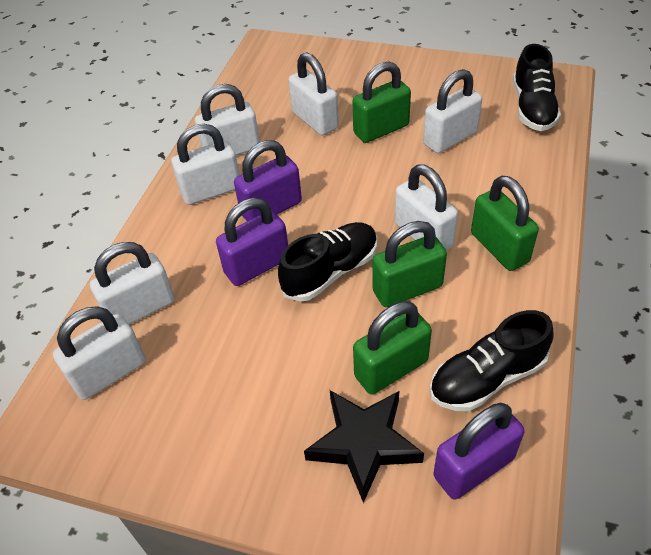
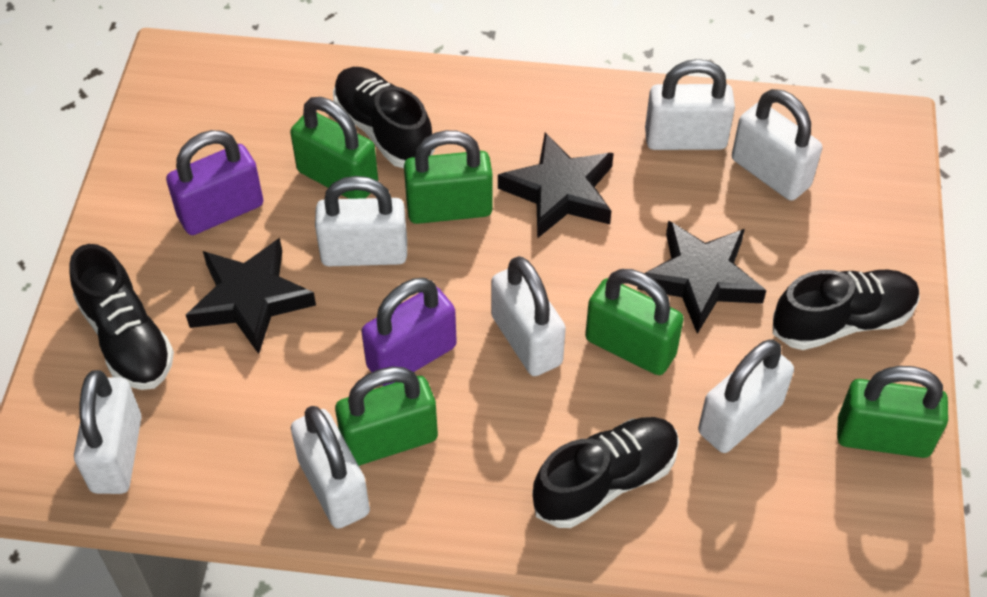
black shoe: 3 -> 4
black star: 1 -> 3
green padlock: 4 -> 5
purple padlock: 3 -> 2

